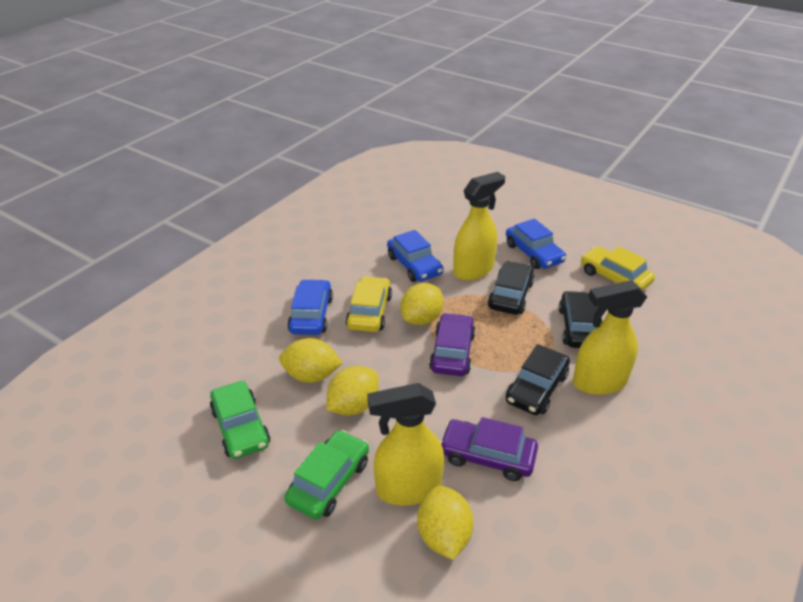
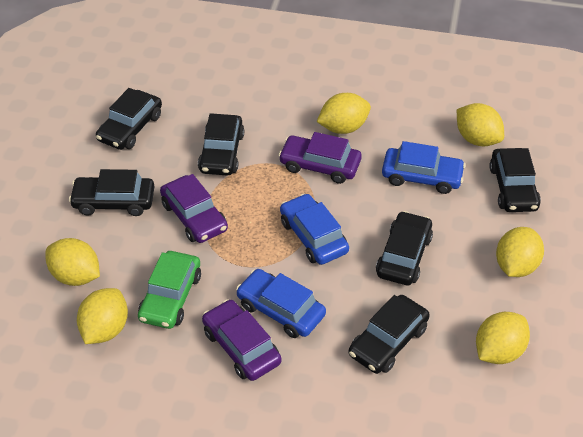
black car: 3 -> 6
green car: 2 -> 1
purple car: 2 -> 3
yellow car: 2 -> 0
yellow lemon: 4 -> 6
yellow spray bottle: 3 -> 0

